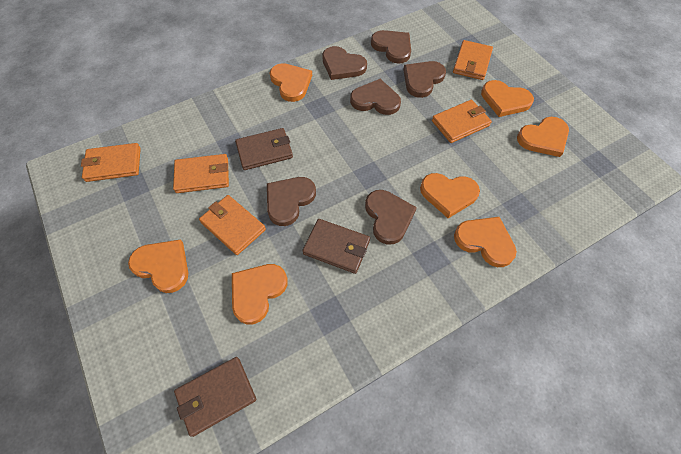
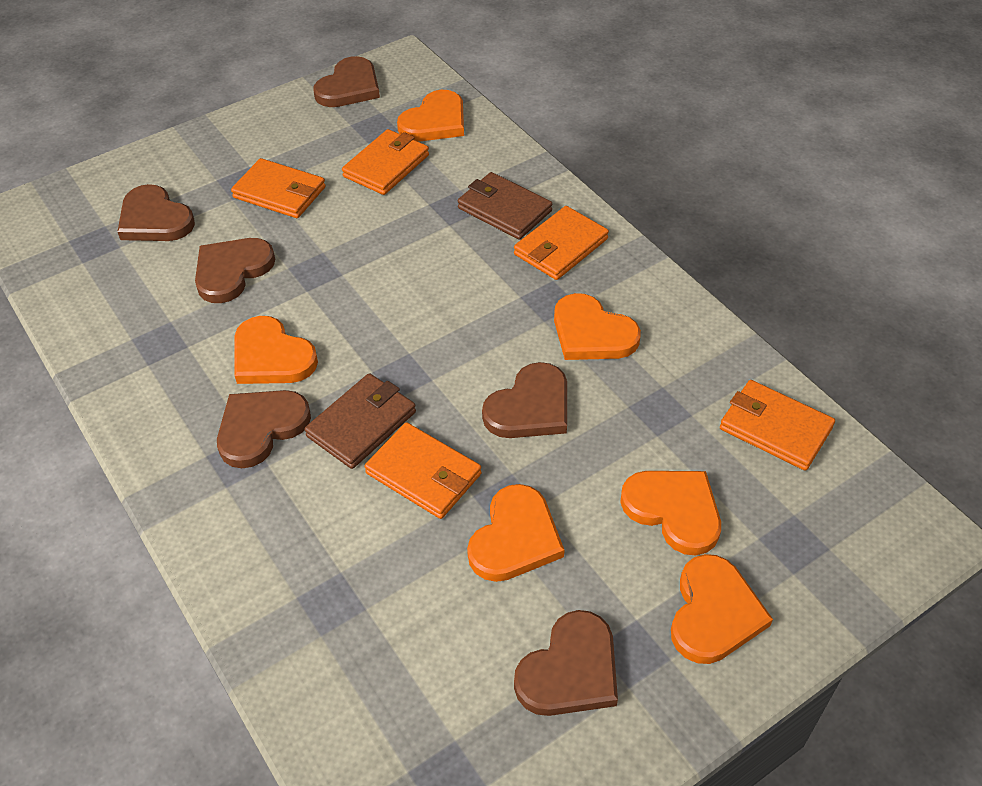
brown wallet: 3 -> 2
orange heart: 7 -> 6

